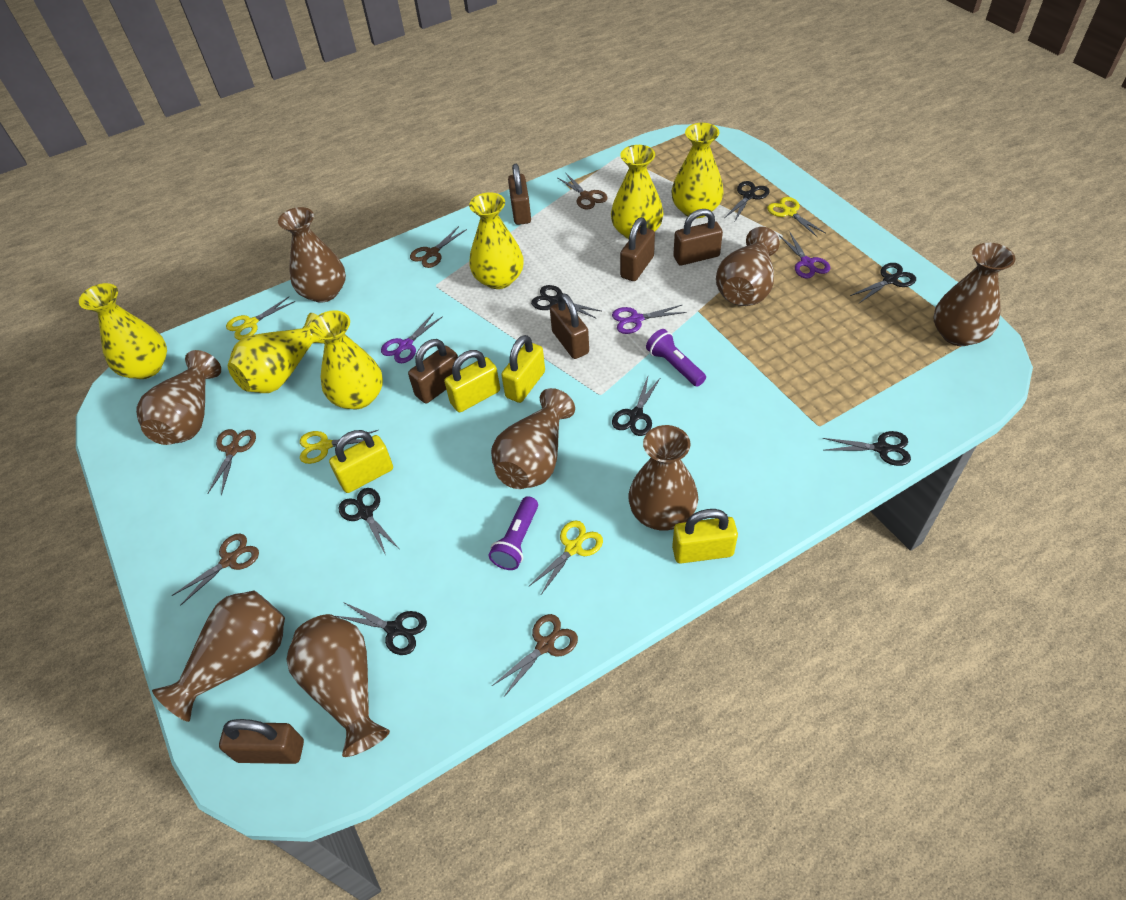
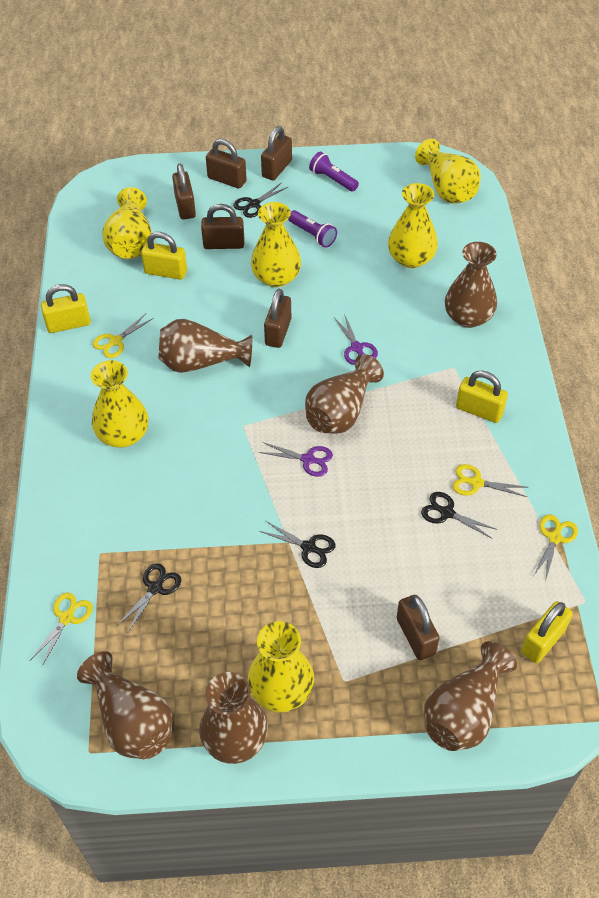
black scissors: 7 -> 4
brown scissors: 5 -> 0
brown vase: 8 -> 6
purple scissors: 3 -> 2

